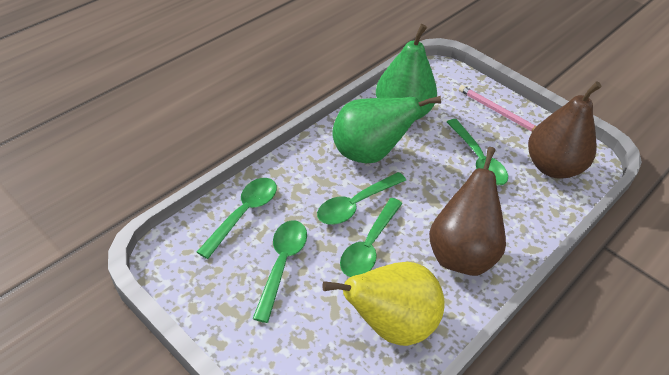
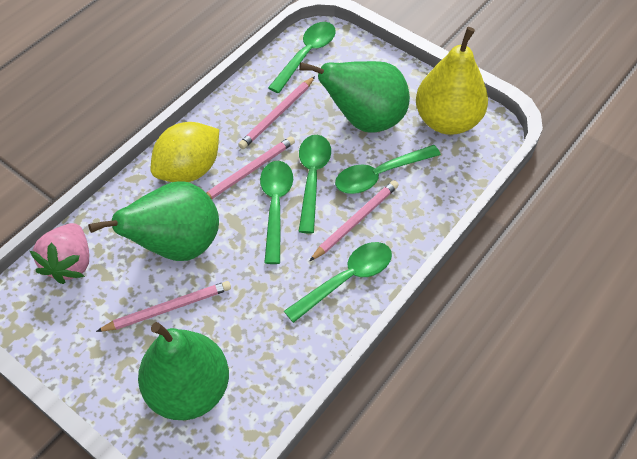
brown pear: 2 -> 0
green pear: 2 -> 3
pink pencil: 1 -> 4
pink strawberry: 0 -> 1
yellow lemon: 0 -> 1

